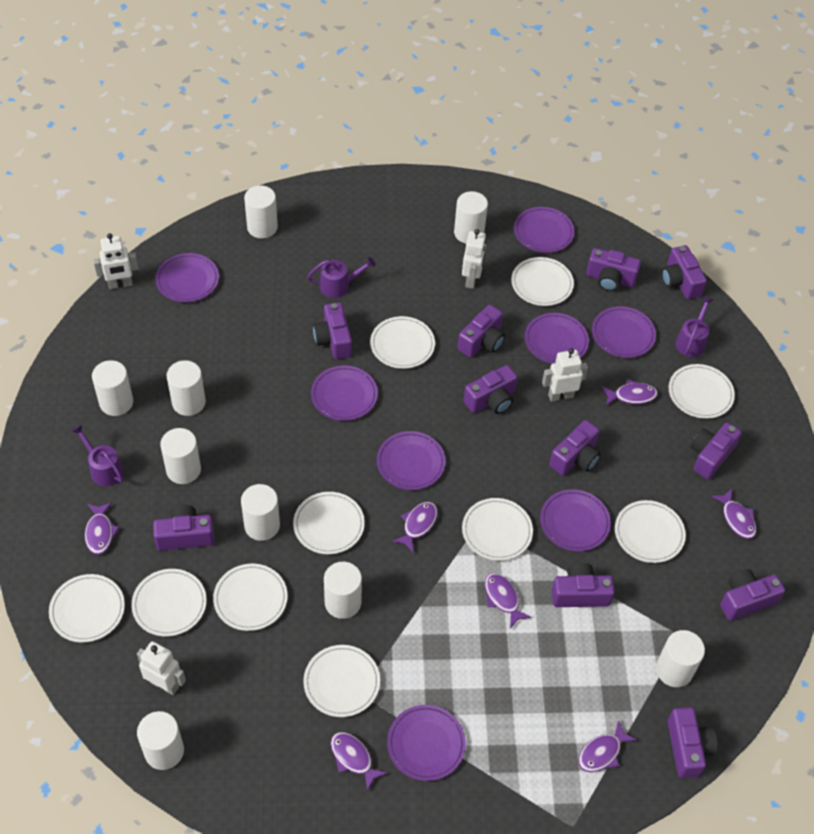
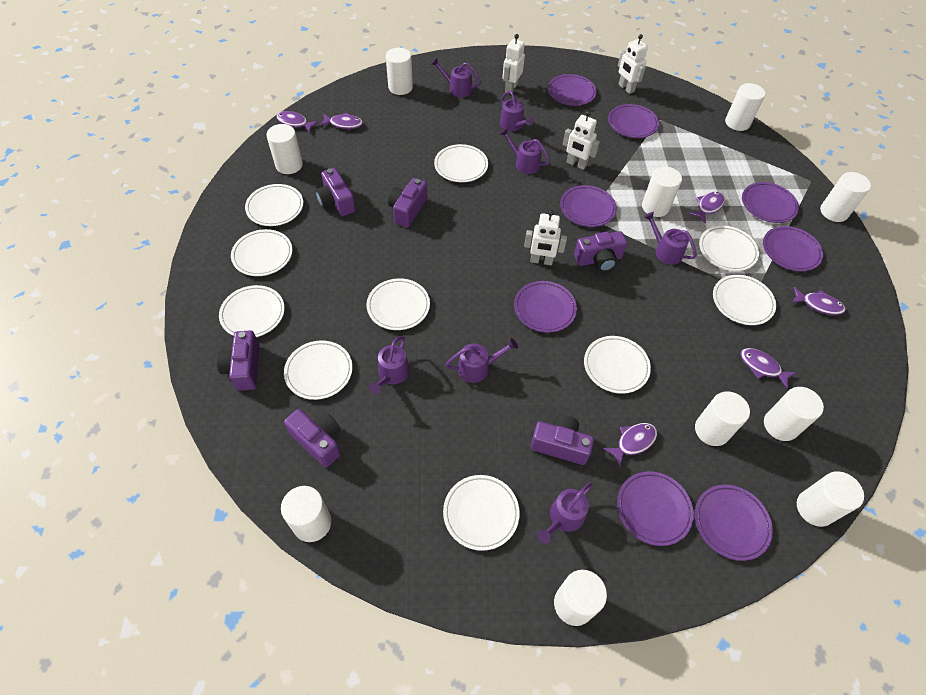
purple camera: 11 -> 6
purple fish: 7 -> 6
purple watering can: 3 -> 7
white cylinder: 9 -> 10

